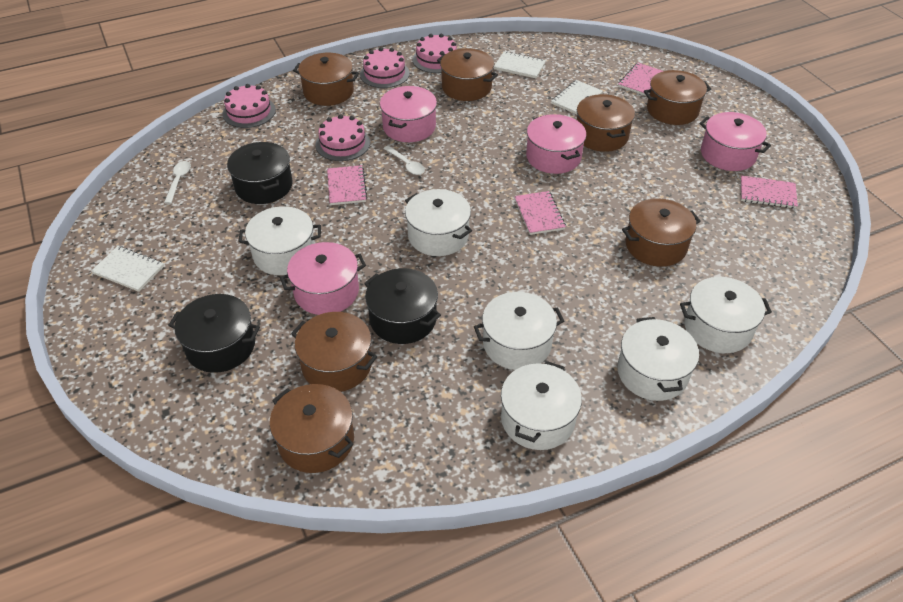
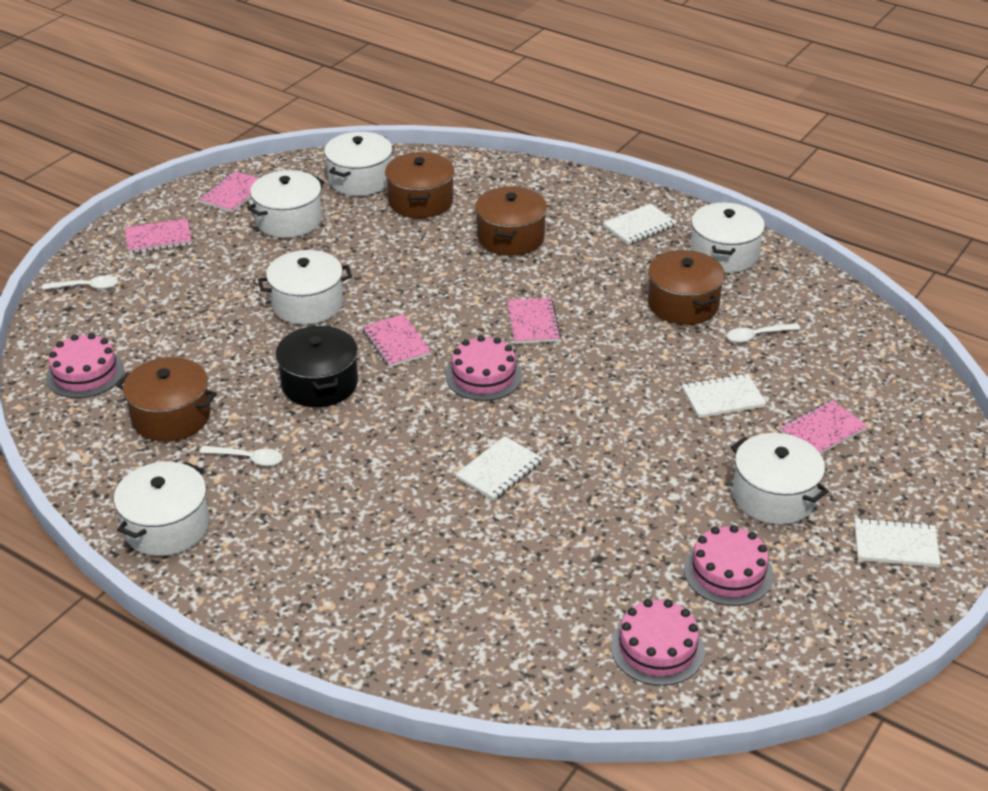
black pot: 3 -> 1
brown pot: 7 -> 4
pink notebook: 4 -> 5
pink pot: 4 -> 0
white notebook: 3 -> 4
white spoon: 2 -> 3

